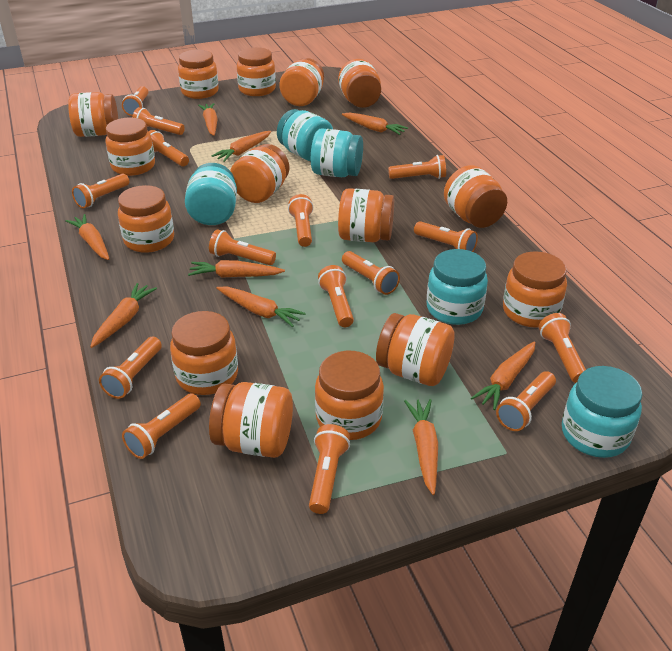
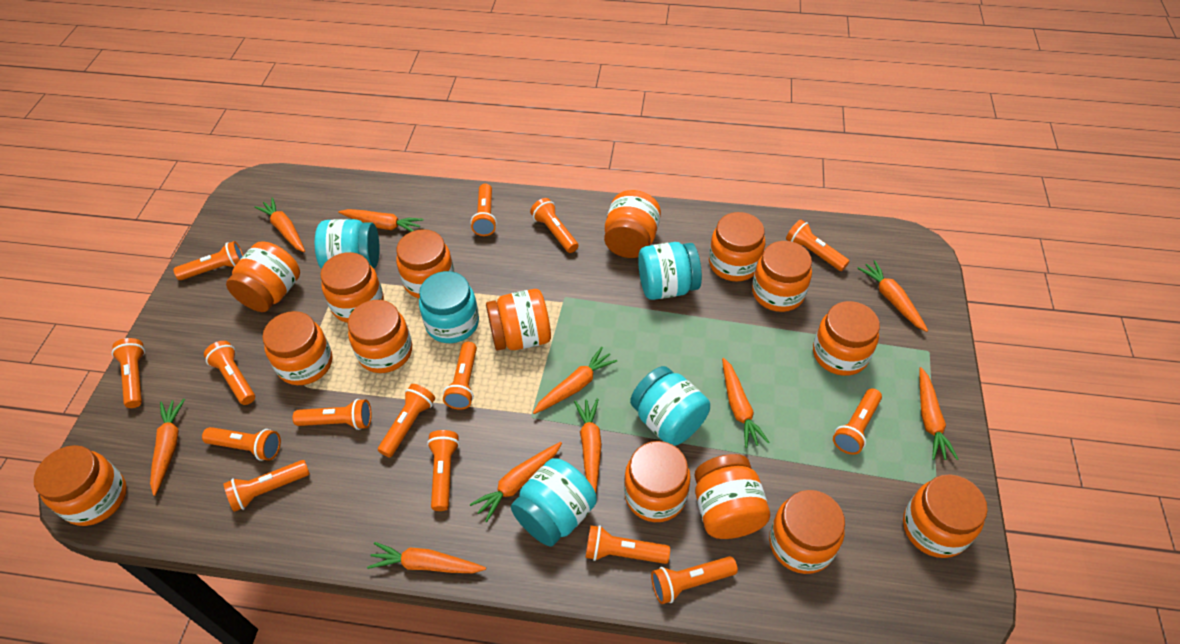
orange carrot: 9 -> 10

